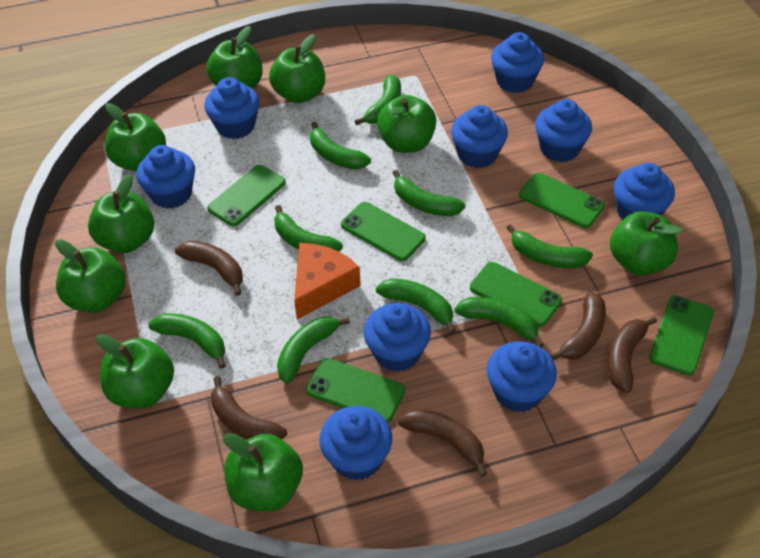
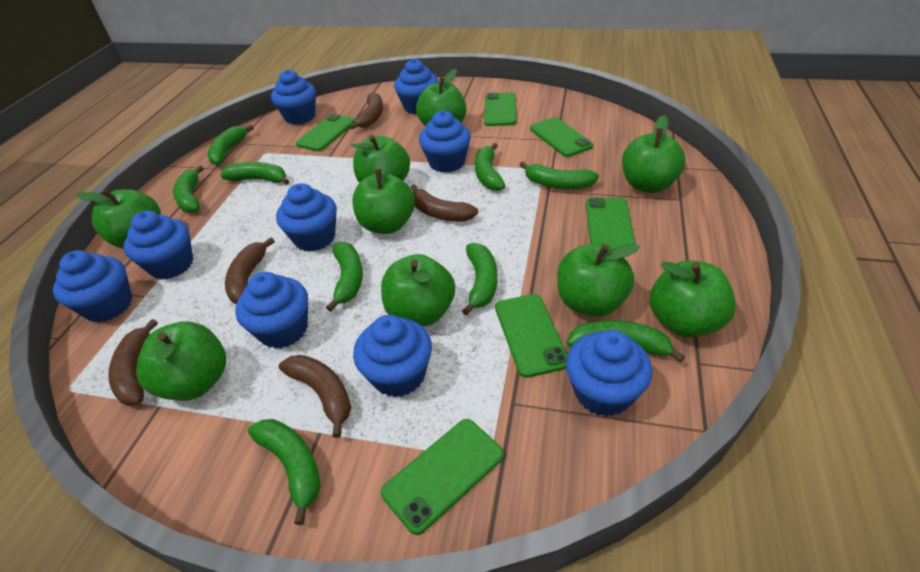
orange cheese: 1 -> 0

